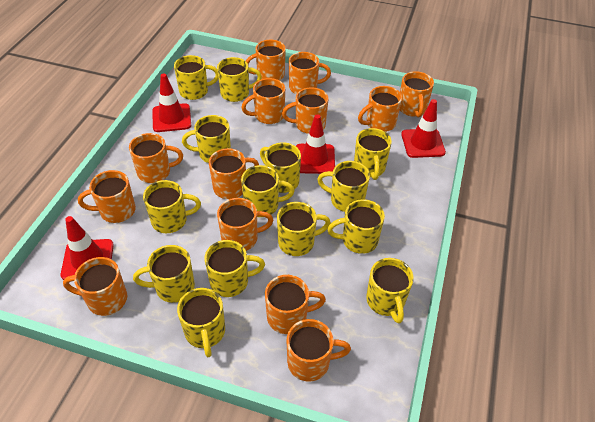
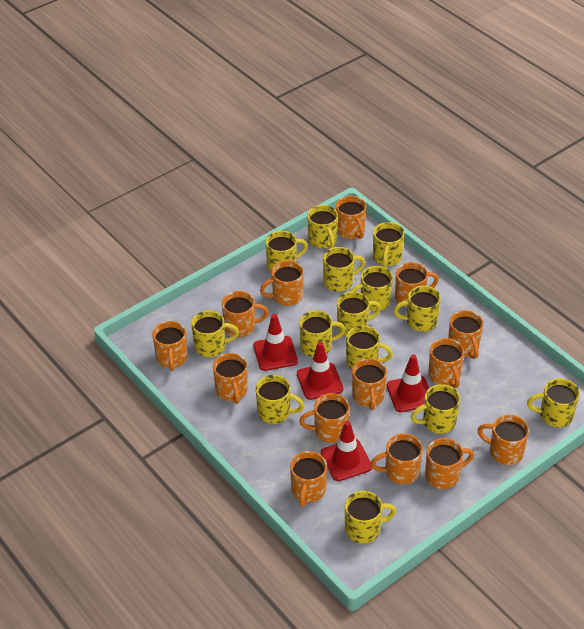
orange mug: 13 -> 14

